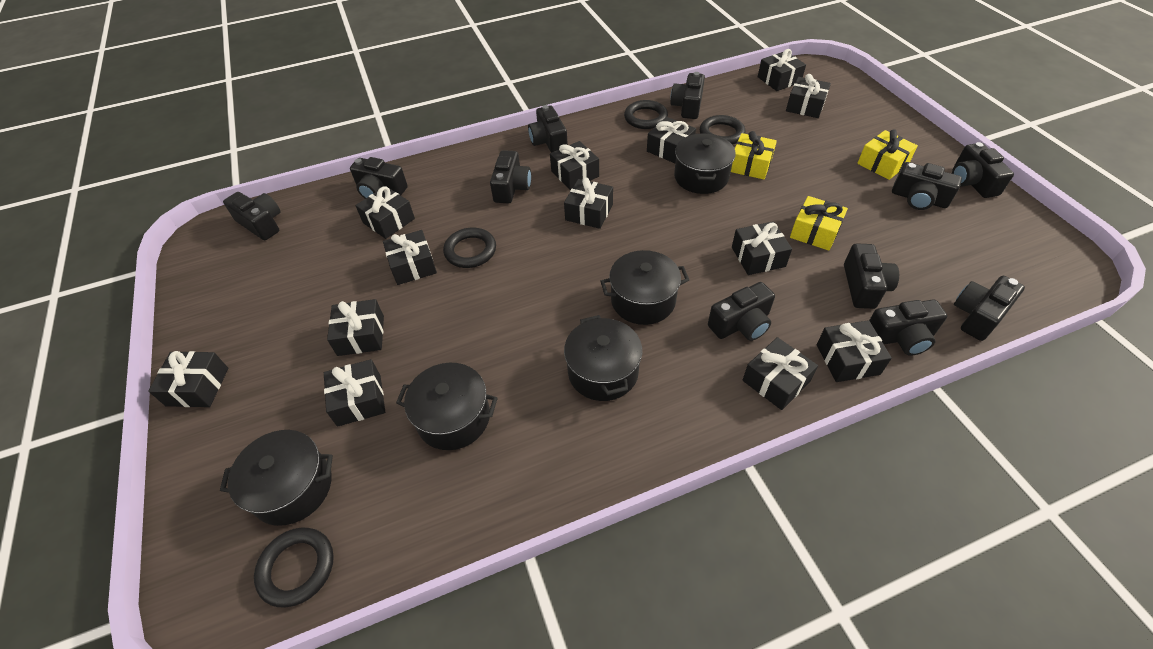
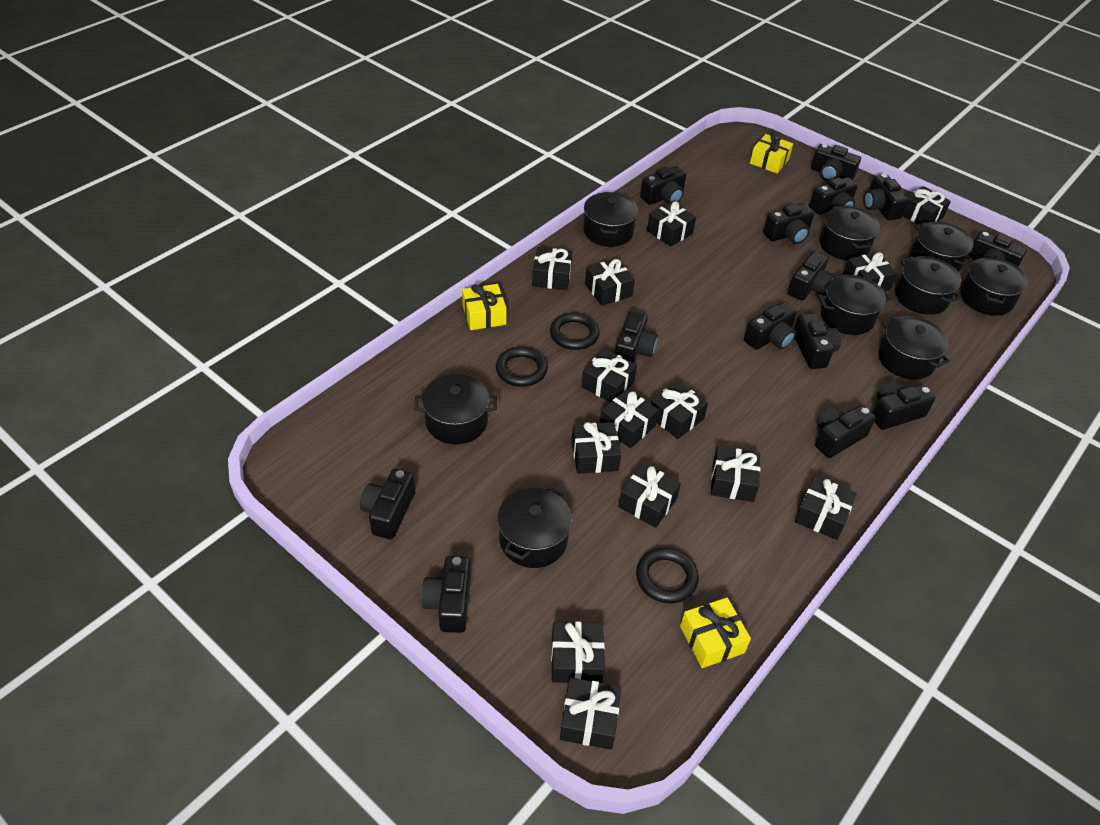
black camera: 11 -> 14
black gift: 13 -> 14
black pot: 5 -> 9
black ring: 4 -> 3

